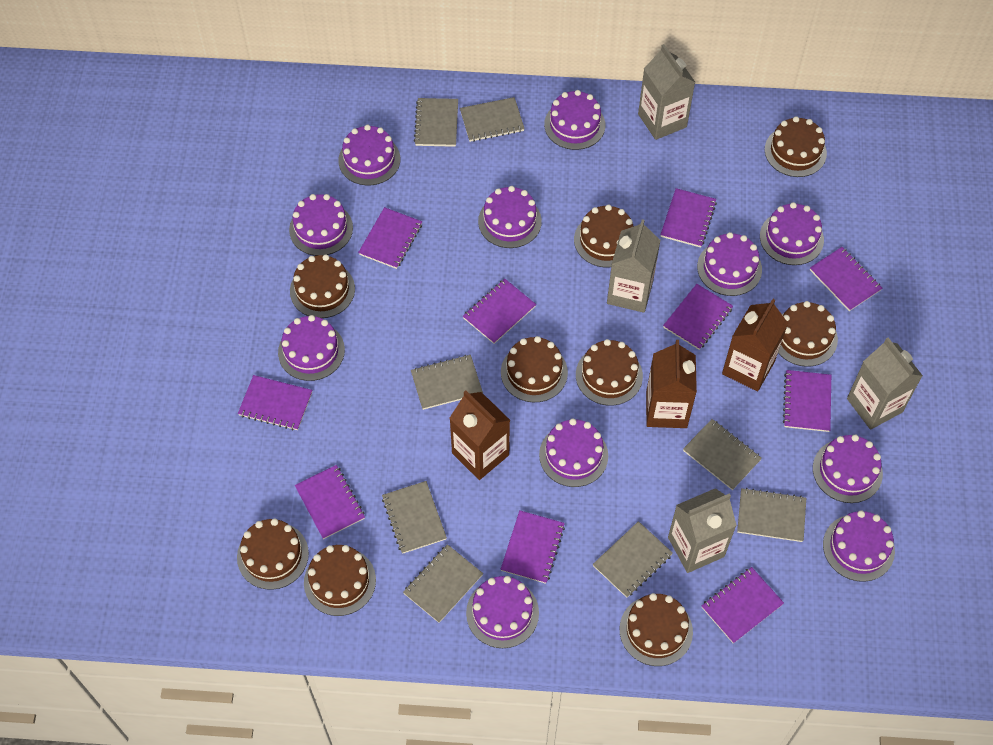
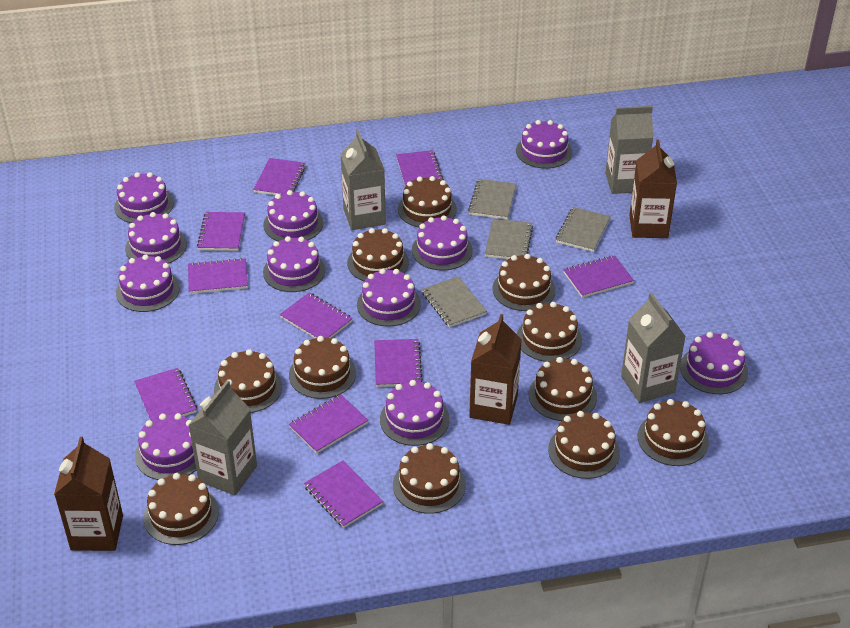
brown cake: 9 -> 11
grey notebook: 8 -> 4

